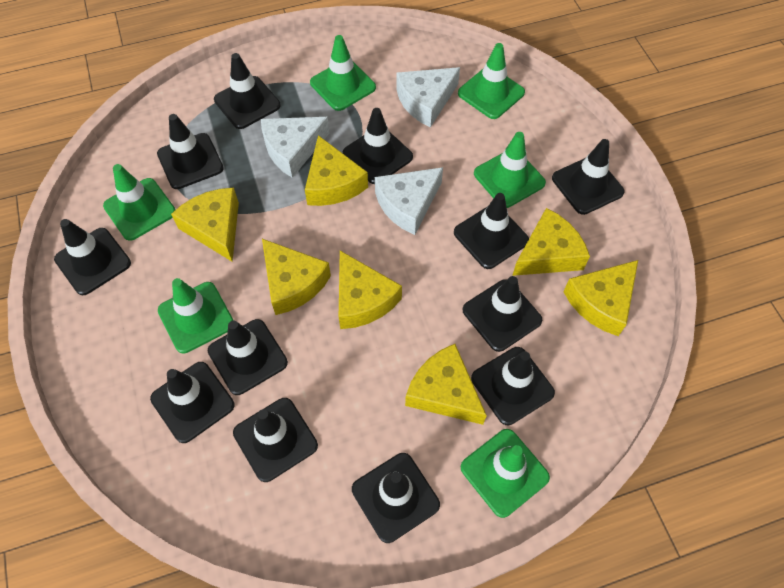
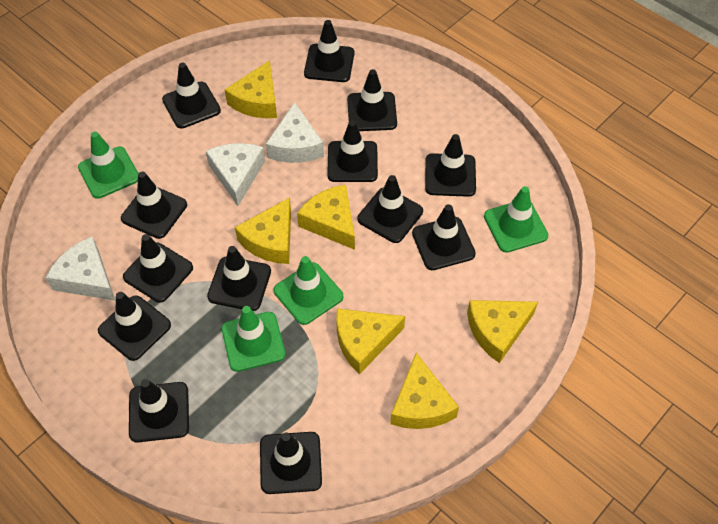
black traffic cone: 12 -> 13
green traffic cone: 6 -> 4
yellow cheese: 7 -> 6

